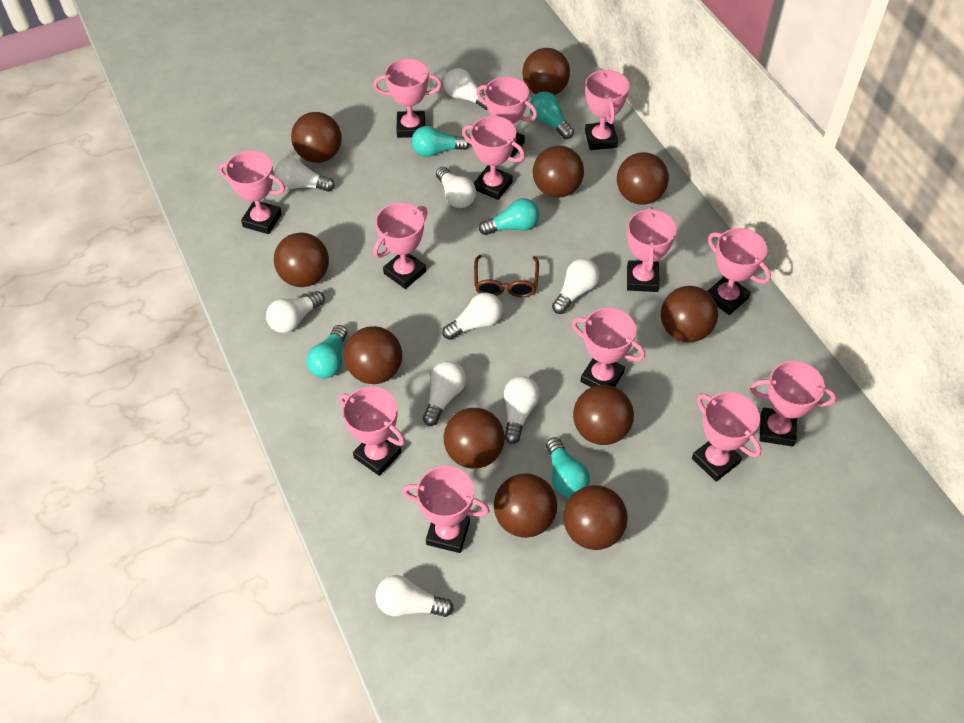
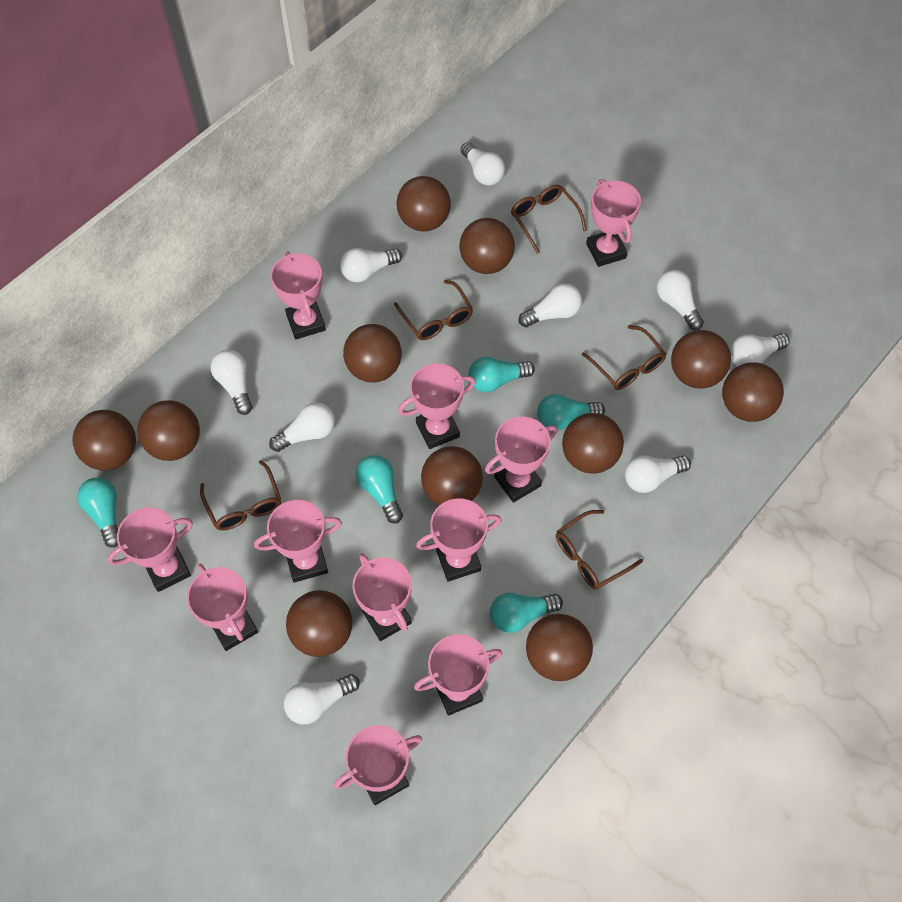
brown glasses: 1 -> 5
pink trophy: 13 -> 11

